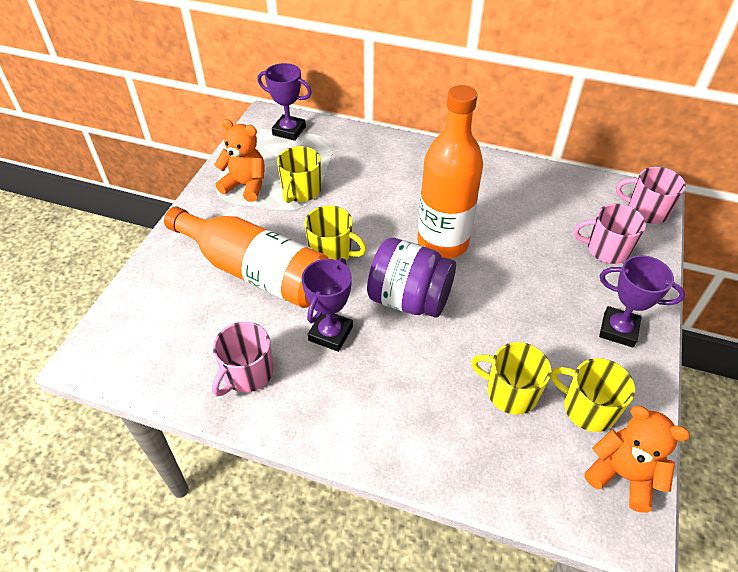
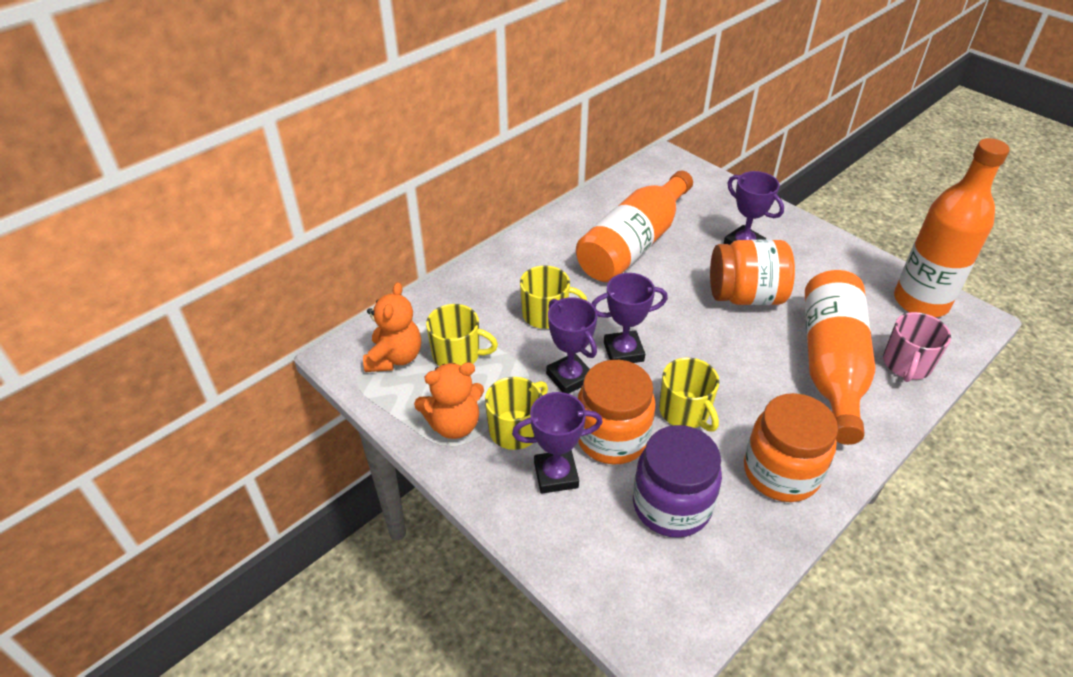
orange bottle: 2 -> 3
orange jar: 0 -> 3
pink mug: 3 -> 1
purple trophy: 3 -> 4

